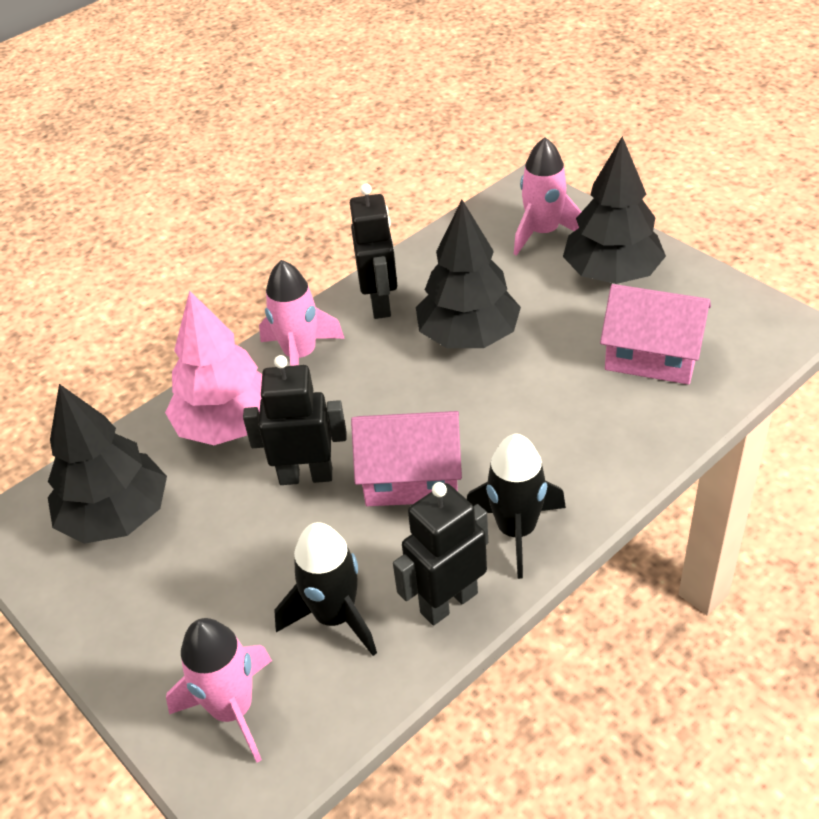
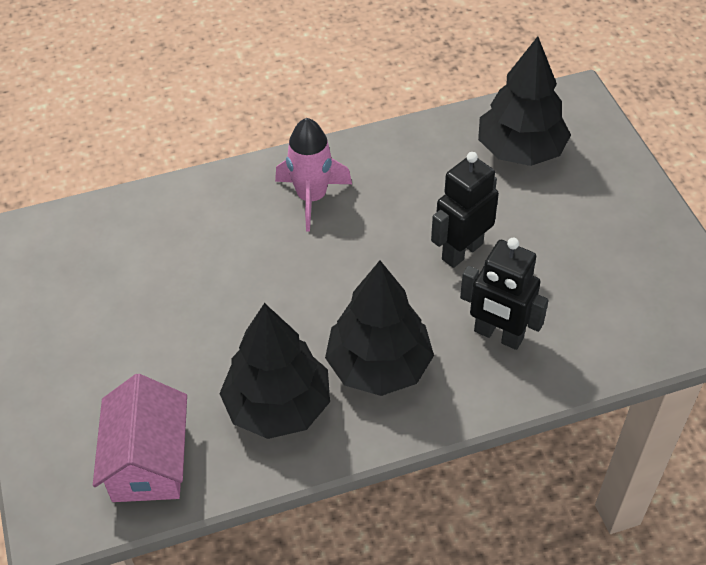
black robot: 3 -> 2
black rocket: 2 -> 0
pink house: 2 -> 1
pink rocket: 3 -> 1
pink tree: 1 -> 0

